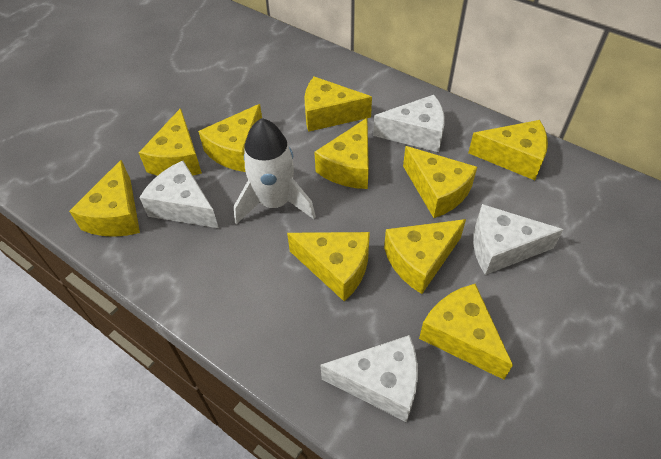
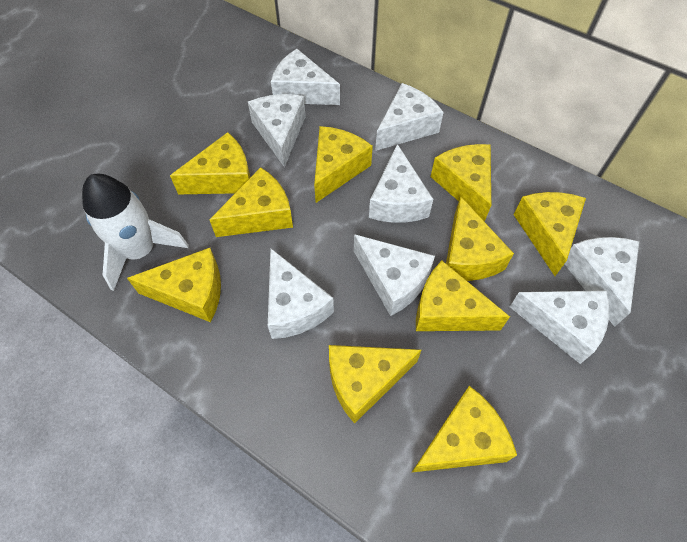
white cheese: 4 -> 8

